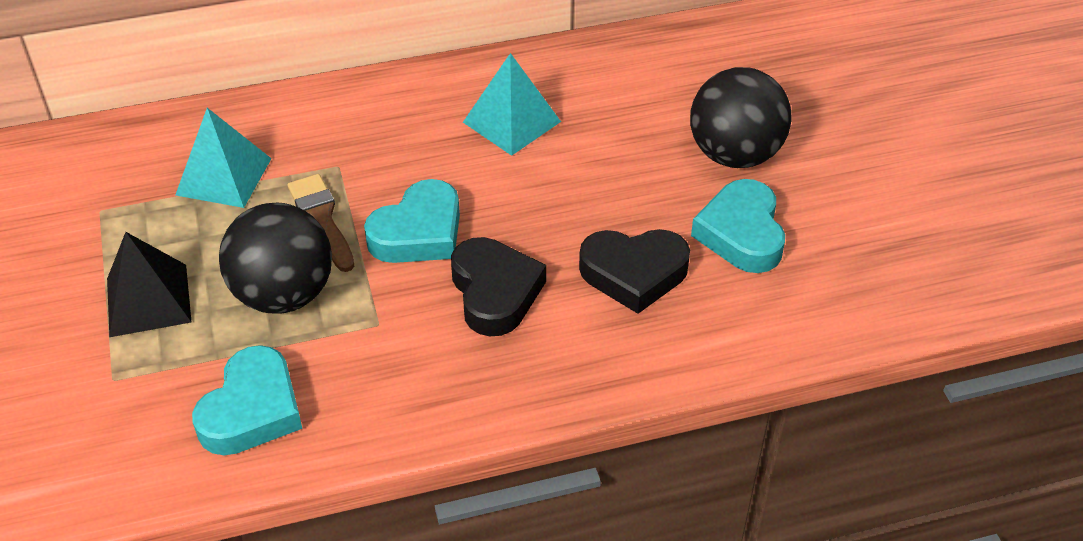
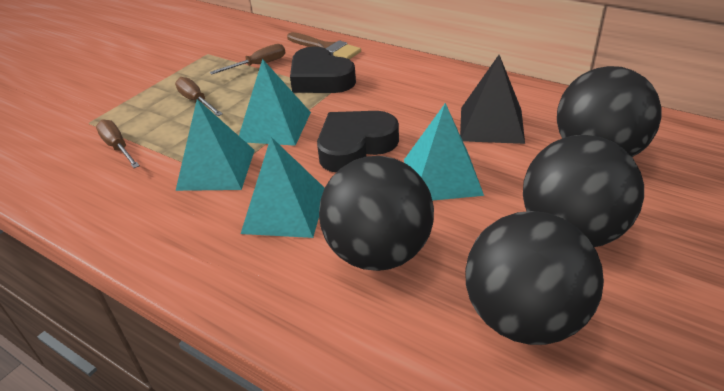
black ball: 2 -> 4
brown screwdriver: 0 -> 3
turquoise heart: 3 -> 0
turquoise pyramid: 2 -> 4

